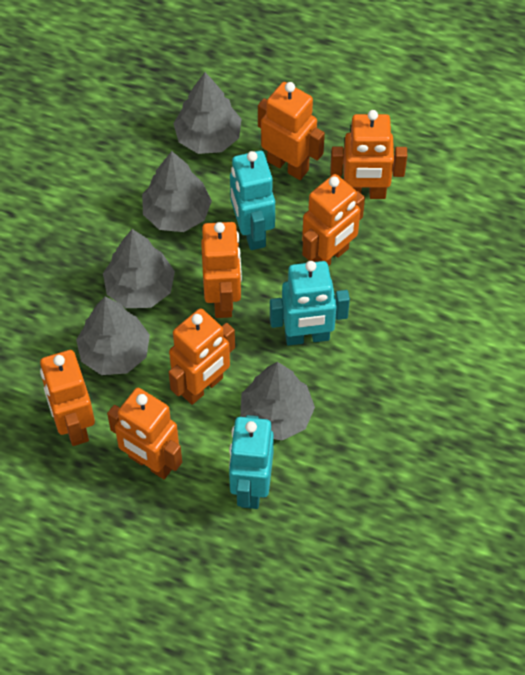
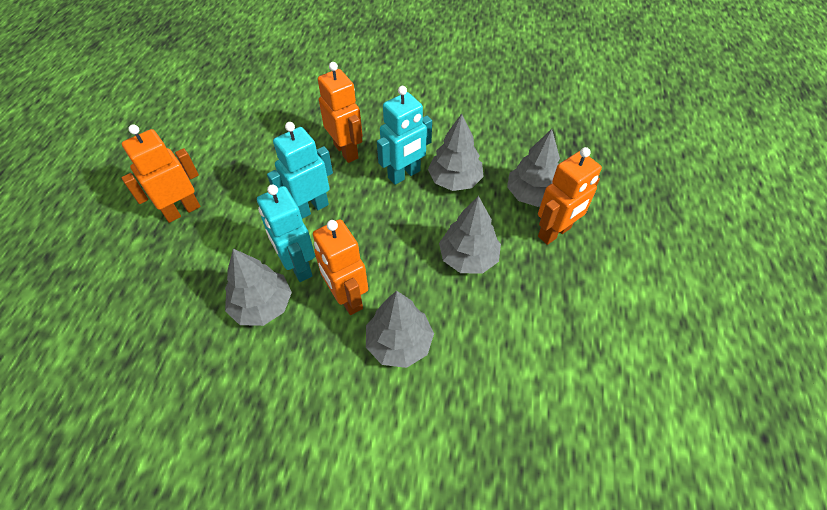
orange robot: 7 -> 4

